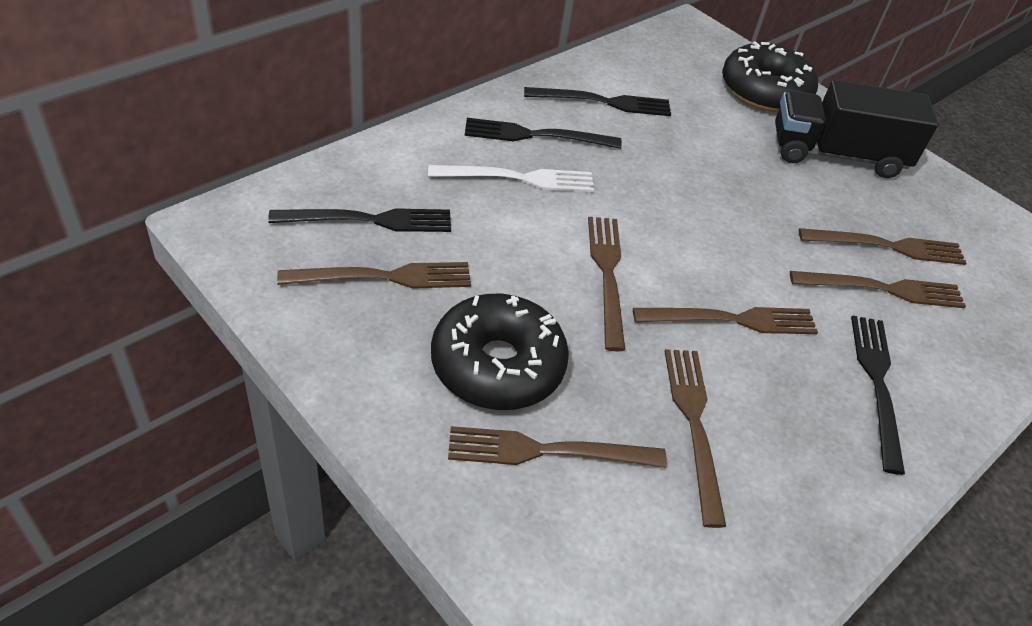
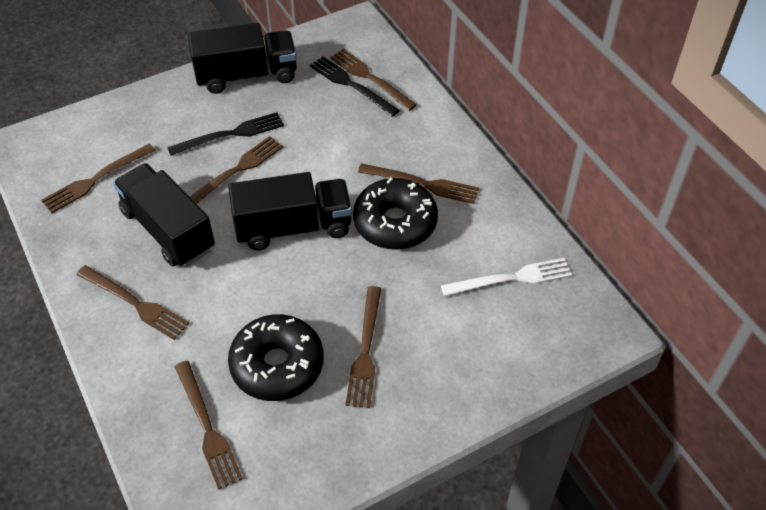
black fork: 4 -> 2
black truck: 1 -> 3

